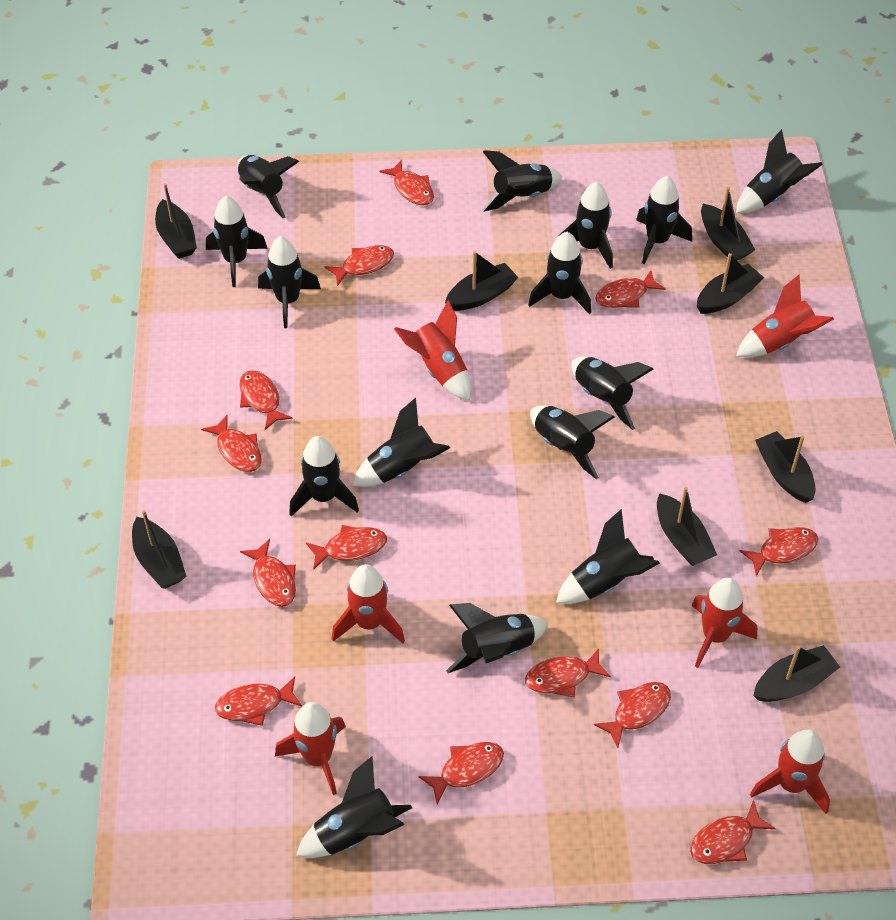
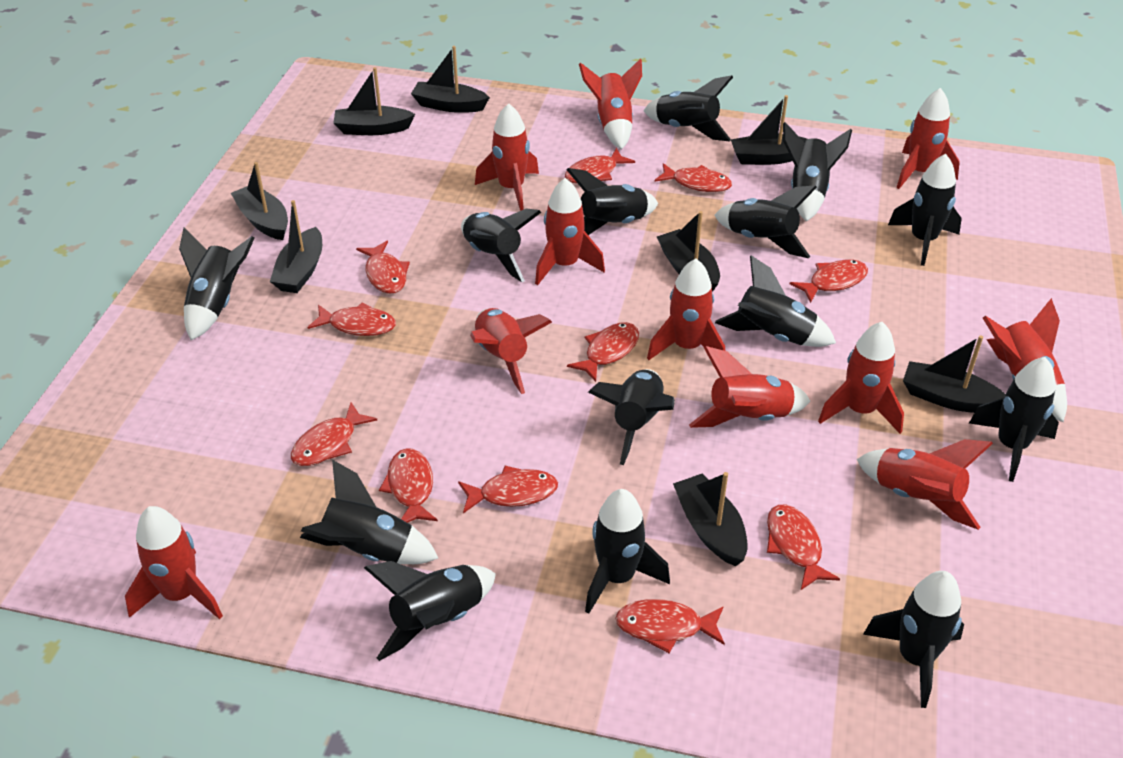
black rocket: 15 -> 14
red fish: 13 -> 11
red rocket: 6 -> 11

